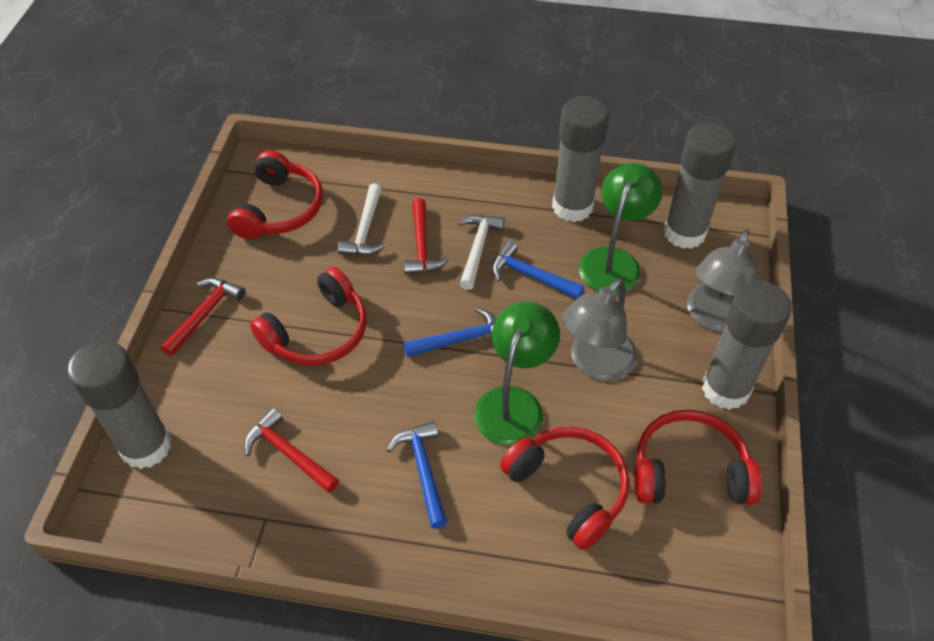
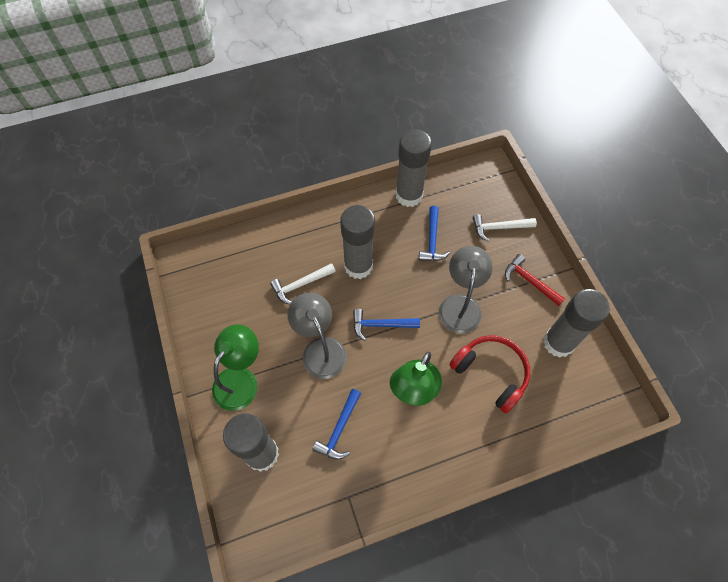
red hammer: 3 -> 1
red headphones: 4 -> 1

